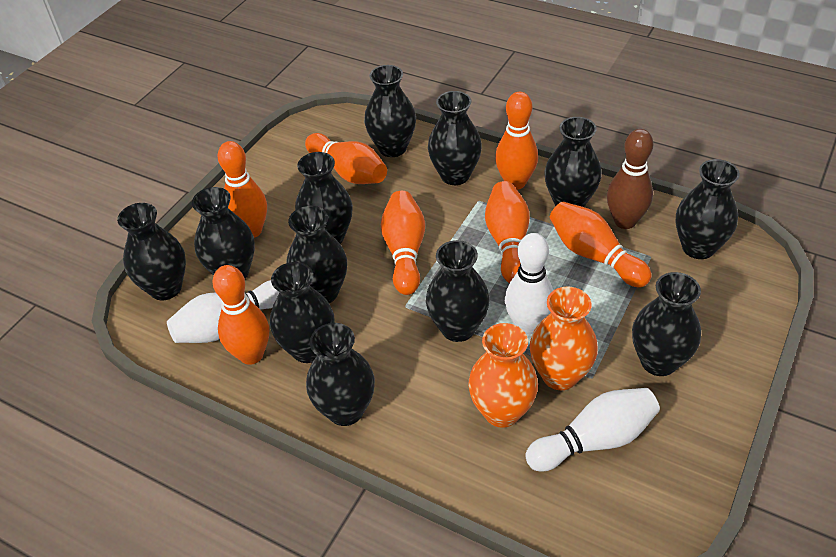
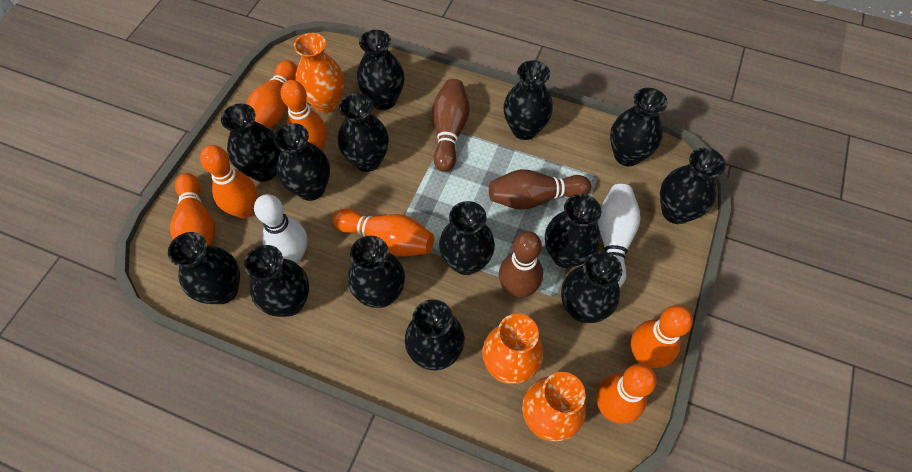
black vase: 12 -> 14
brown bowling pin: 1 -> 3
orange vase: 2 -> 3
white bowling pin: 3 -> 2

